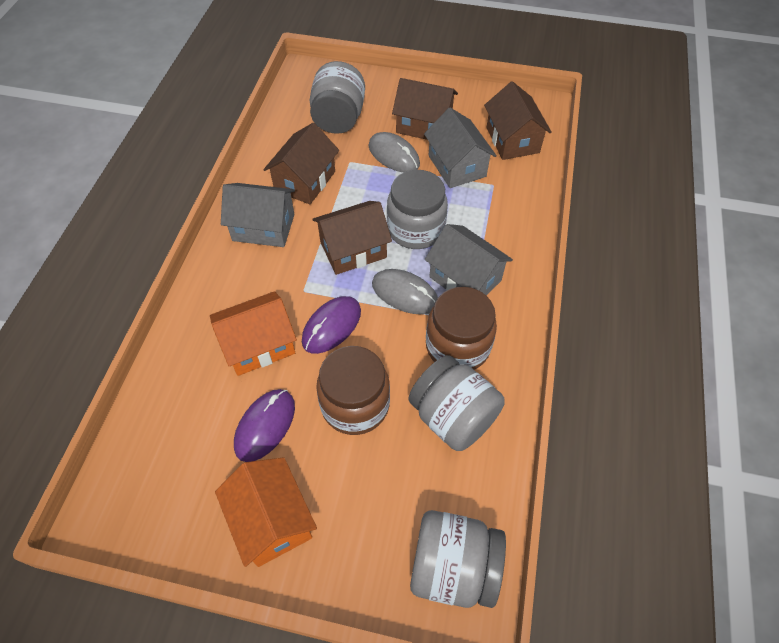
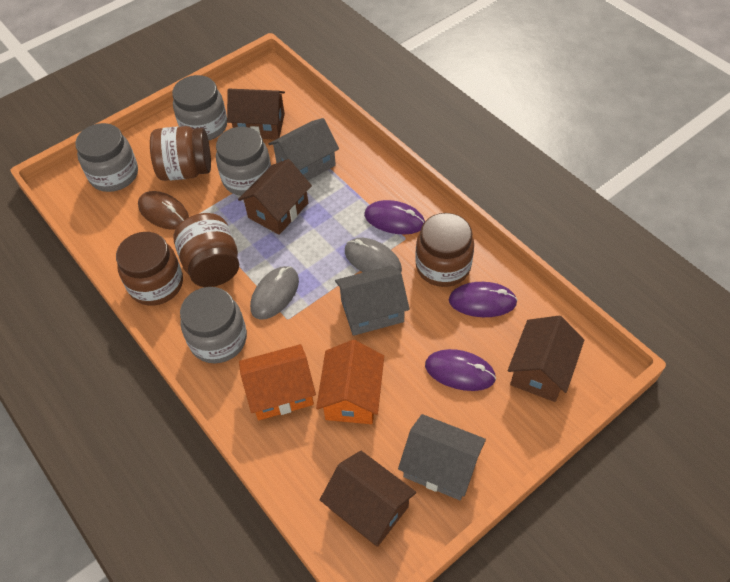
brown jar: 2 -> 4
brown mouse: 0 -> 1
purple mouse: 2 -> 3

